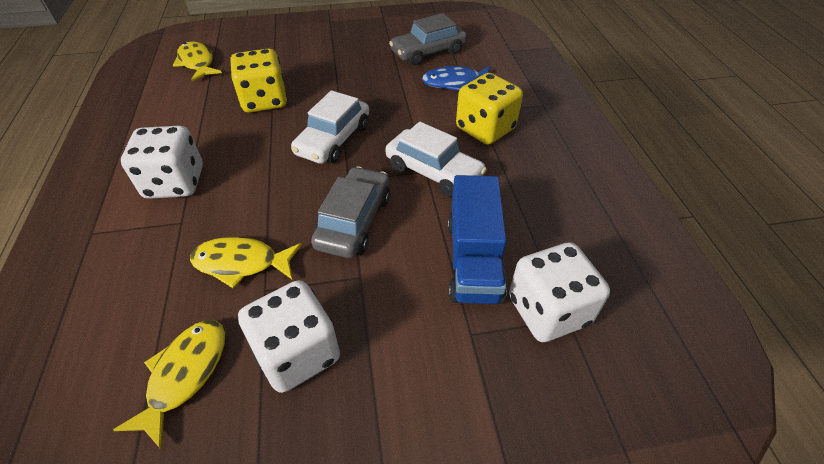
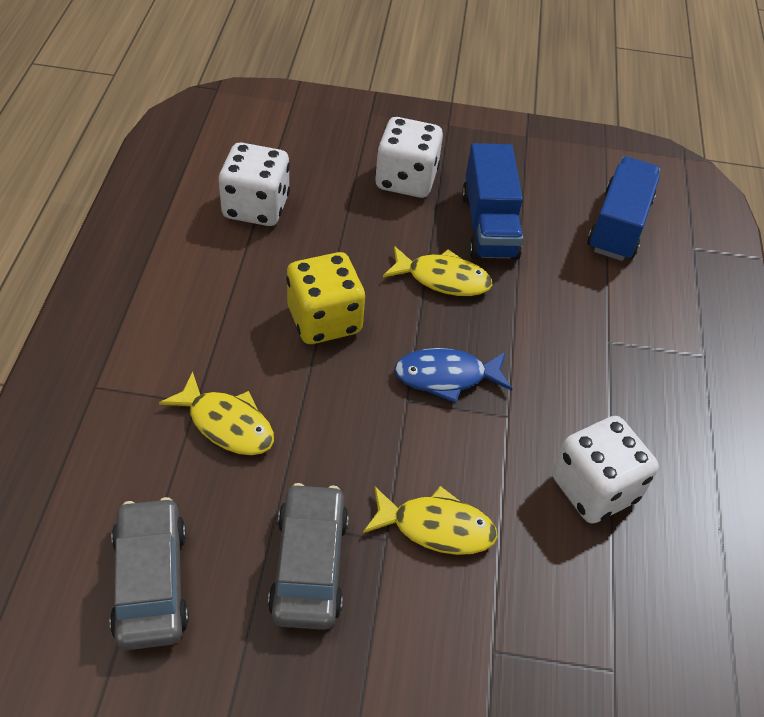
blue truck: 1 -> 2
white car: 2 -> 0
yellow dice: 2 -> 1

